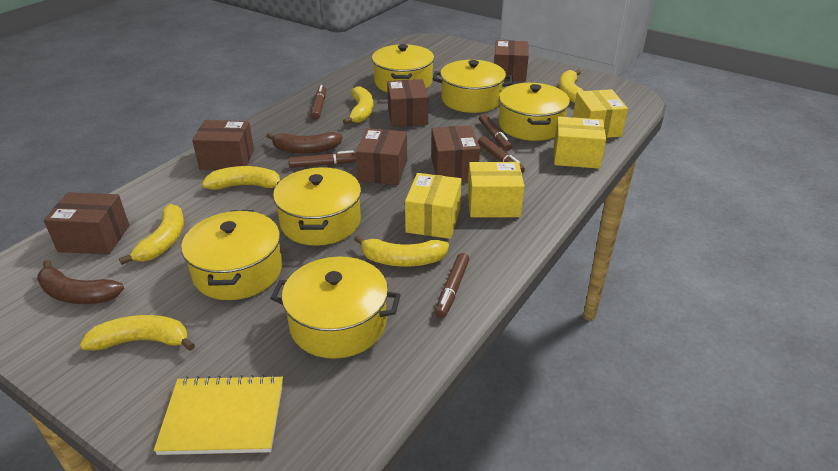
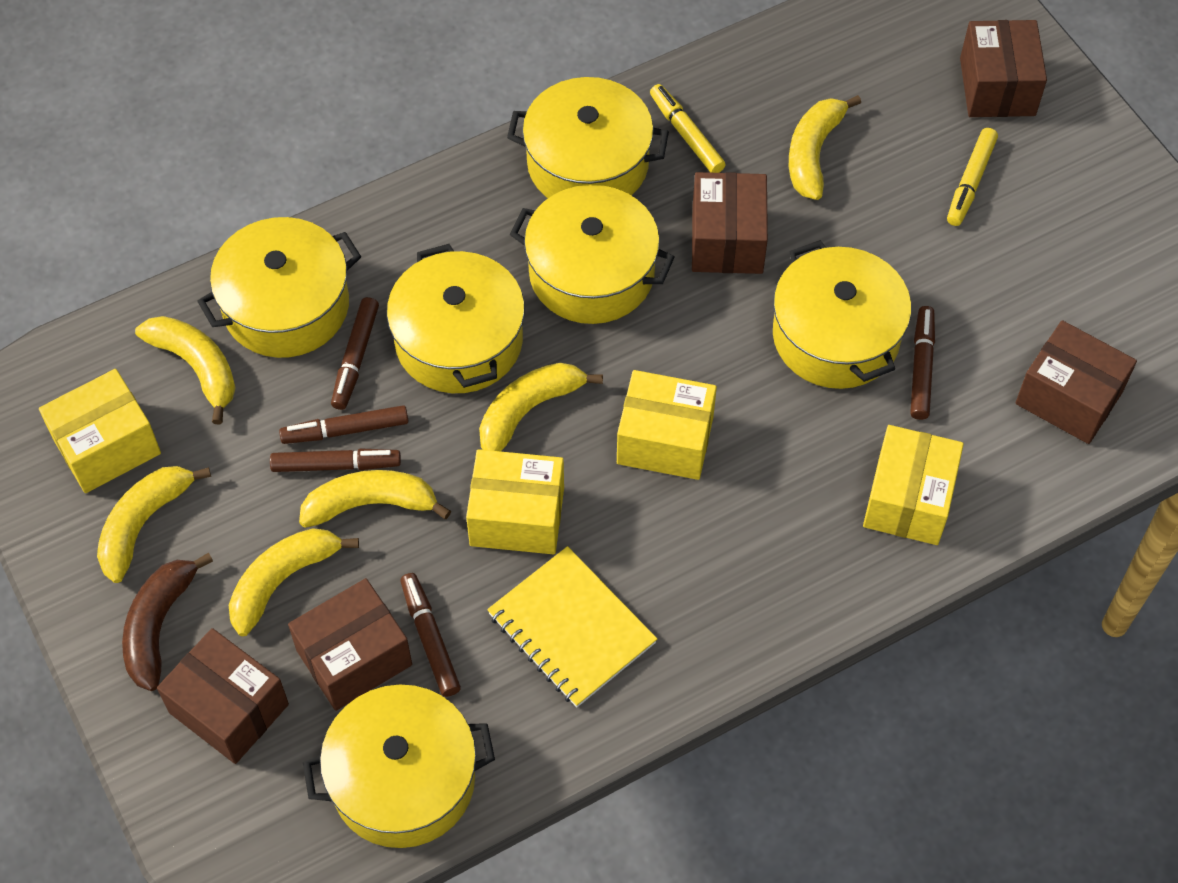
brown banana: 2 -> 1
brown box: 6 -> 5
yellow marker: 0 -> 2

